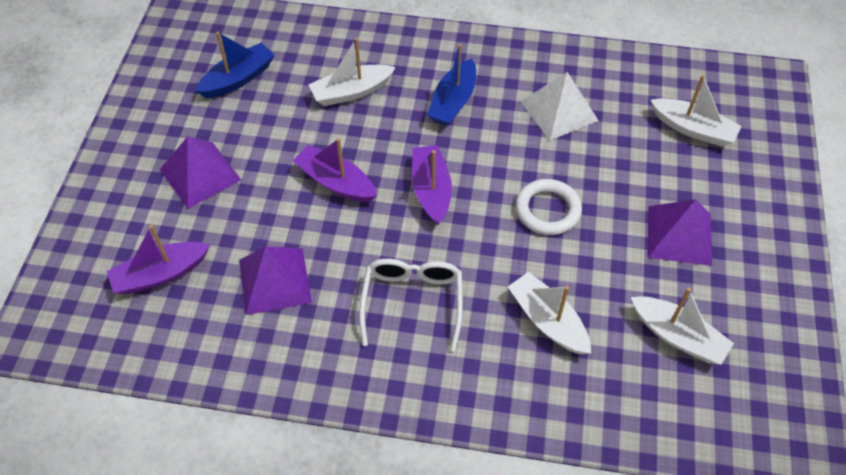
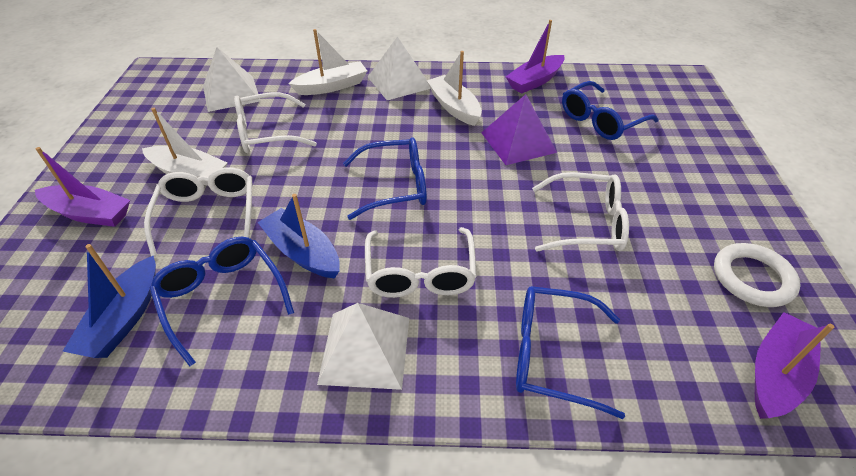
blue glasses: 0 -> 4
purple pyramid: 3 -> 1
white boat: 4 -> 3
white glasses: 1 -> 4
white pyramid: 1 -> 3

